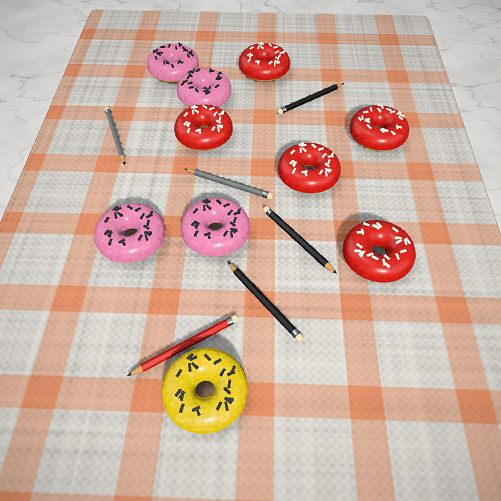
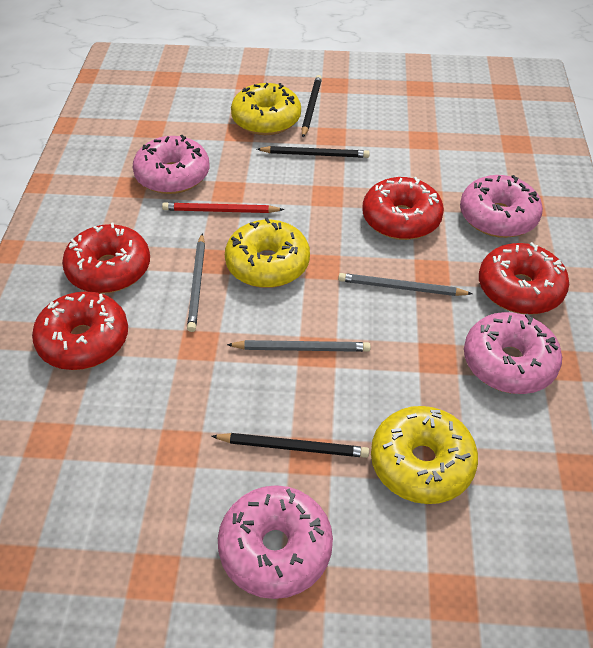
grey pencil: 2 -> 3
red donut: 5 -> 4
yellow donut: 1 -> 3

